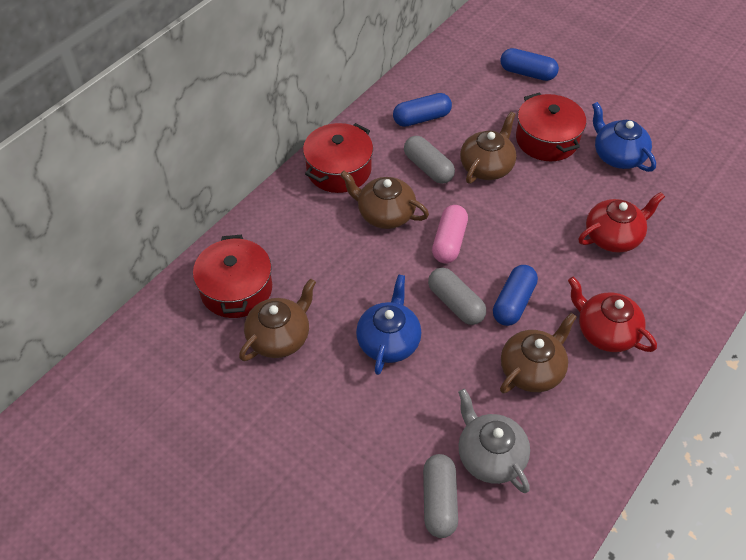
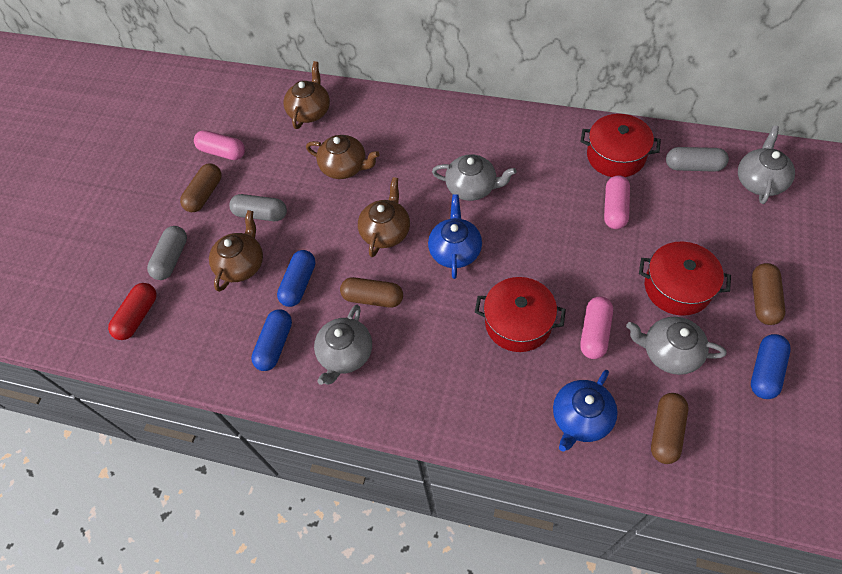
brown capsule: 0 -> 4
grey teapot: 1 -> 4
pink capsule: 1 -> 3
red capsule: 0 -> 1
red teapot: 2 -> 0

